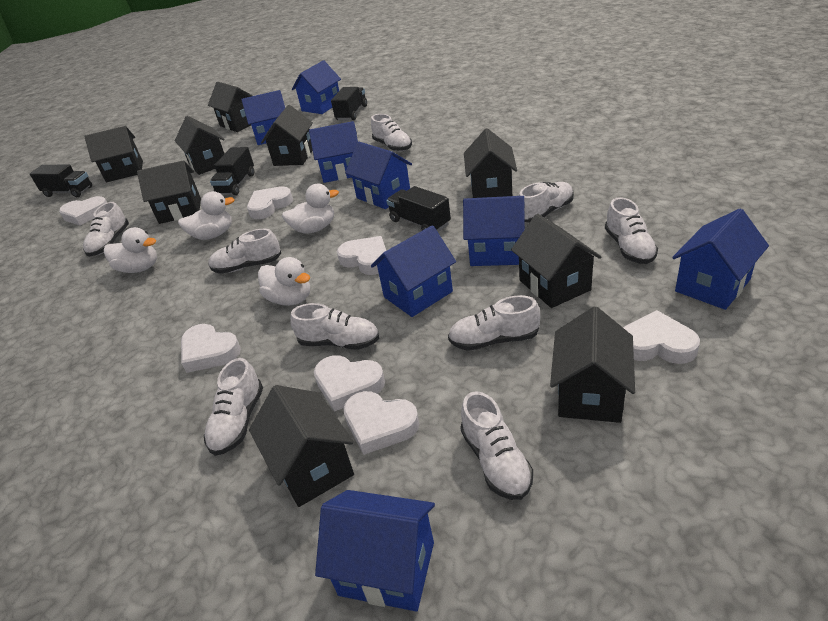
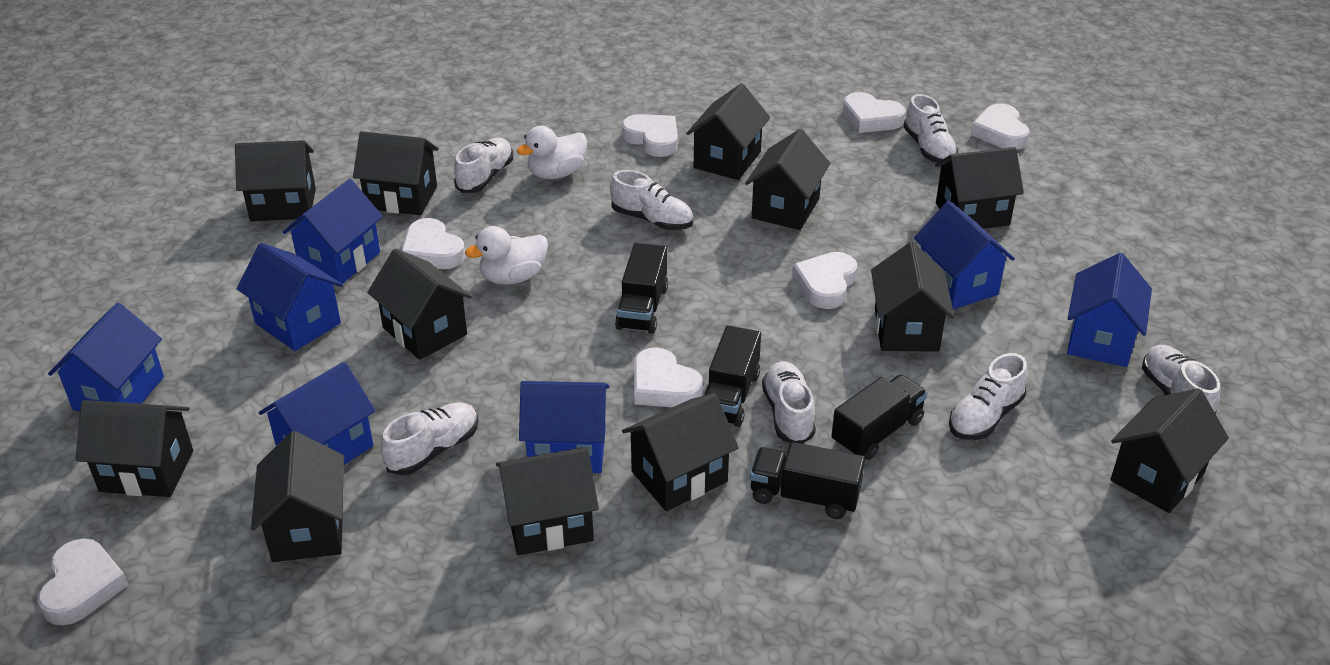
black house: 9 -> 12
blue house: 8 -> 7
white duck: 4 -> 2
white shoe: 9 -> 7

